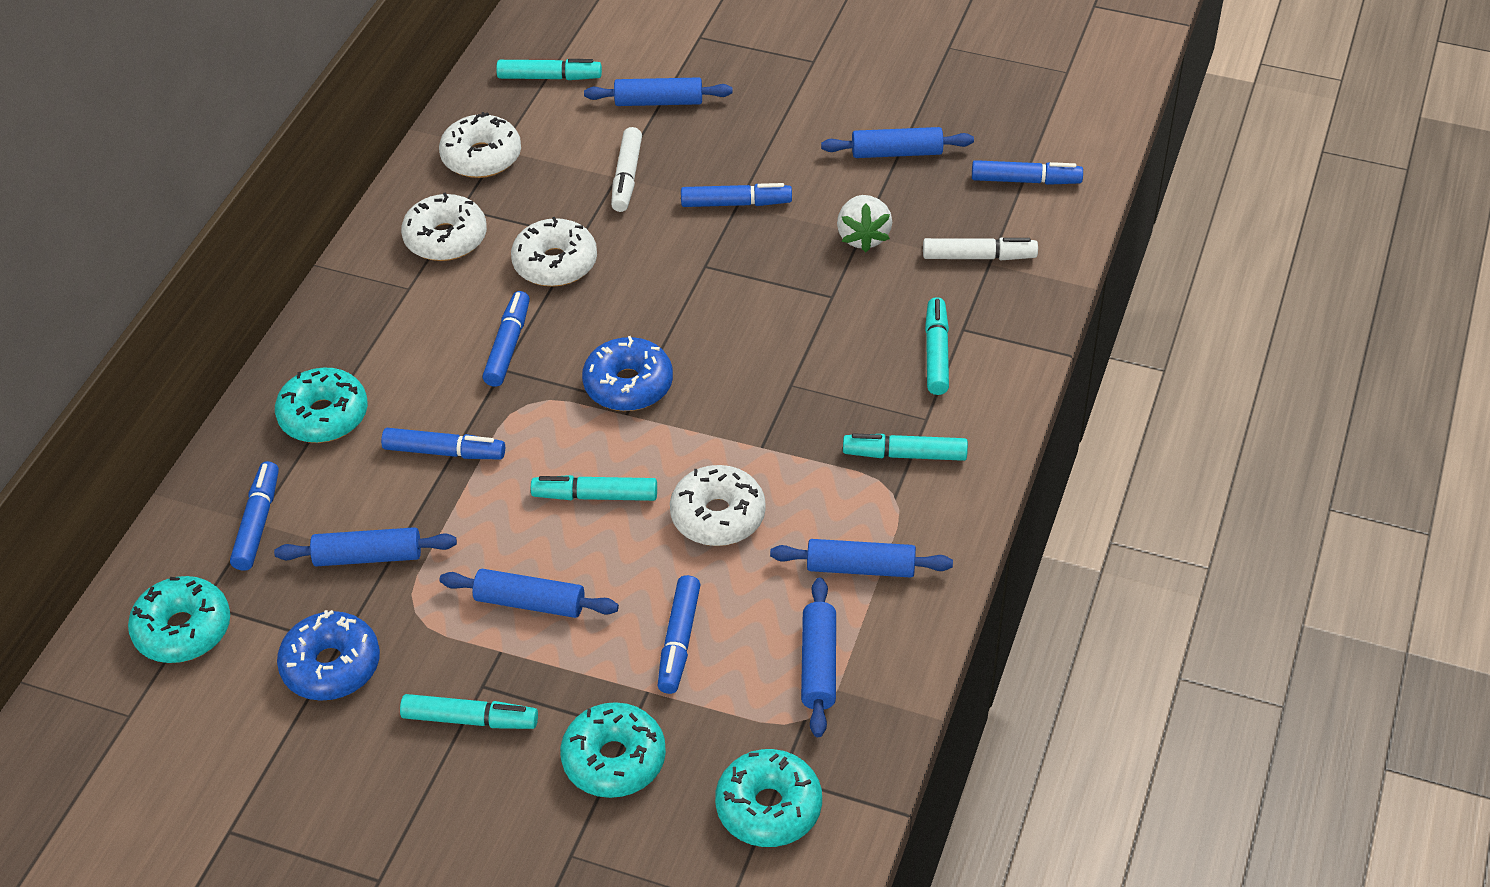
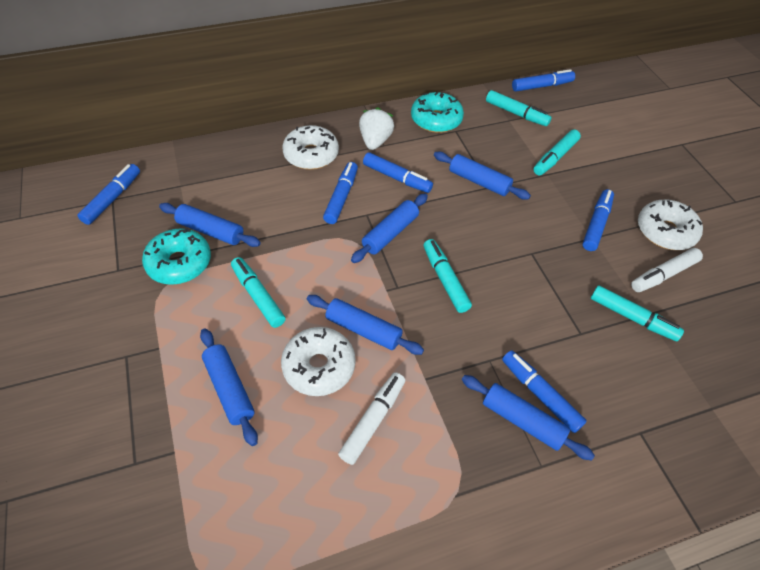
blue donut: 2 -> 0
turquoise donut: 4 -> 2
white donut: 4 -> 3

